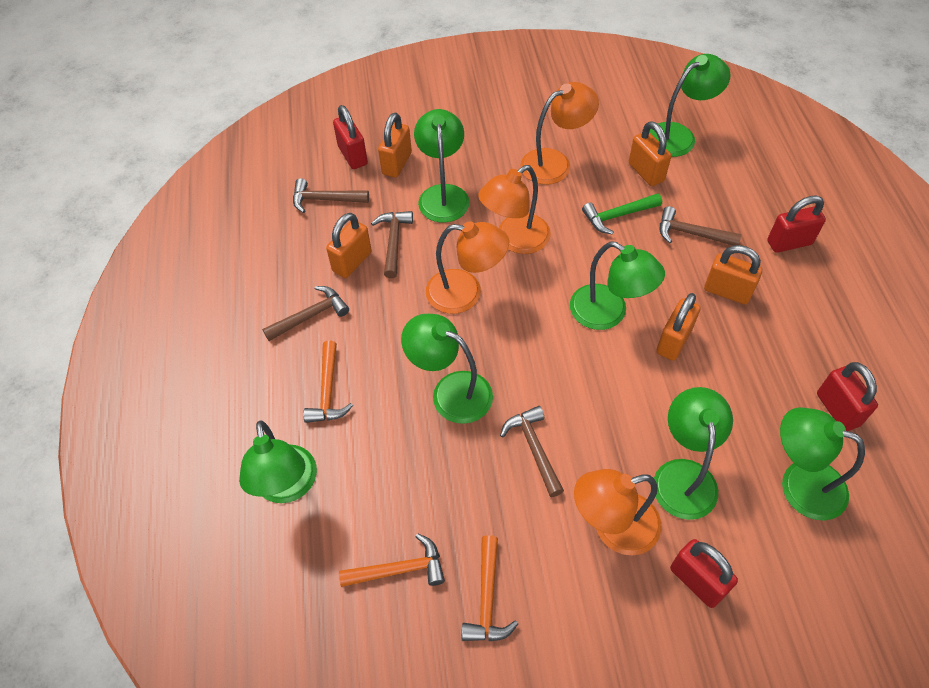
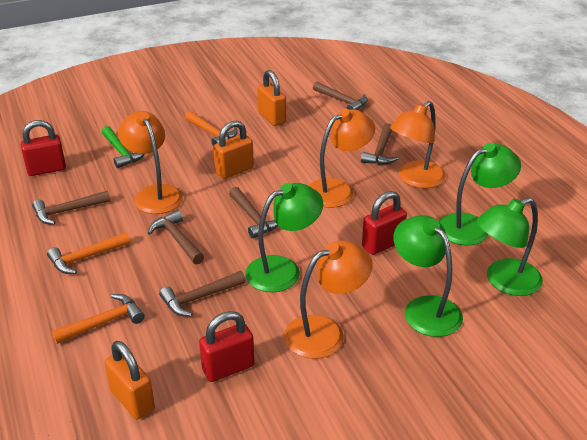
brown hammer: 5 -> 6
green lamp: 7 -> 4
orange padlock: 5 -> 3
red padlock: 4 -> 3

